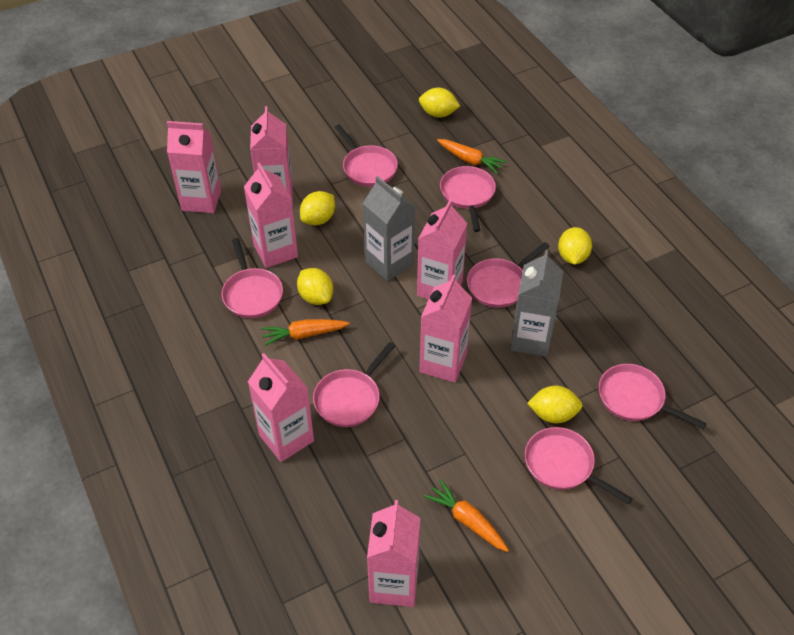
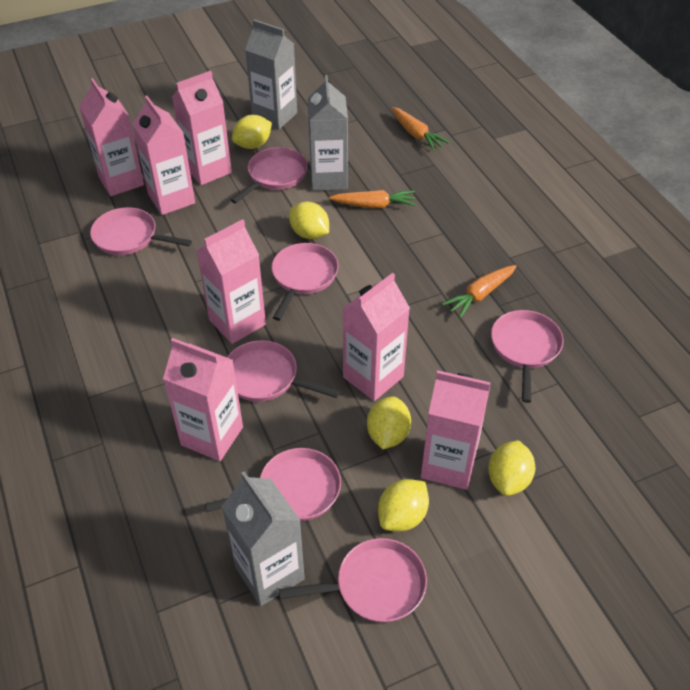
grey carton: 2 -> 3

